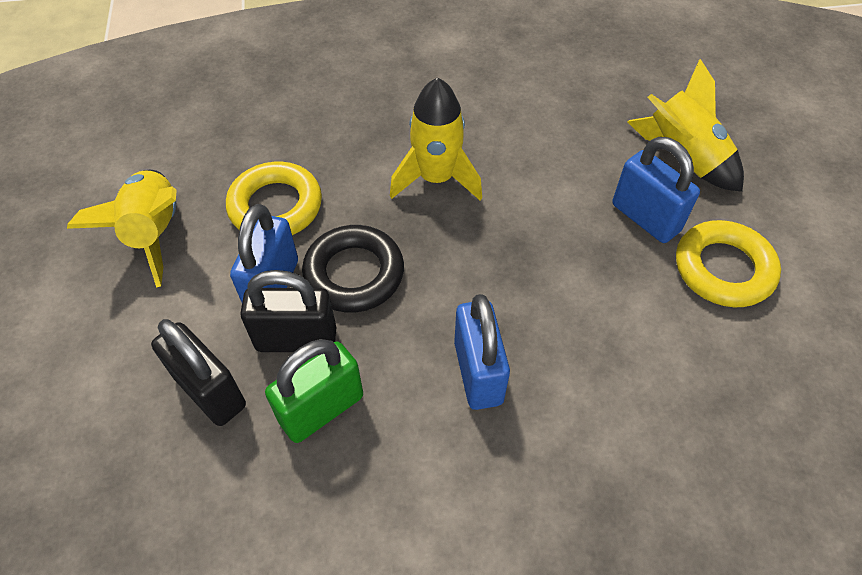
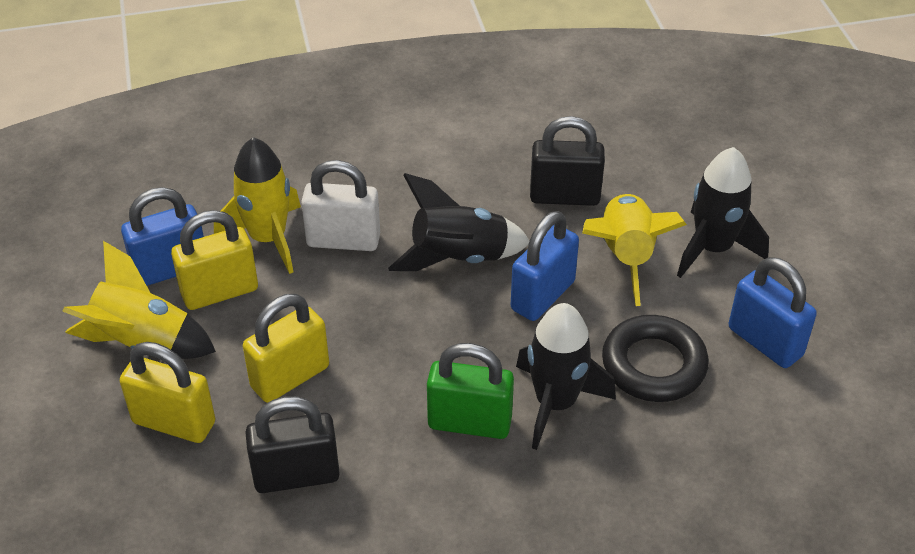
black rocket: 0 -> 3
white padlock: 0 -> 1
yellow padlock: 0 -> 3
yellow ring: 2 -> 0

